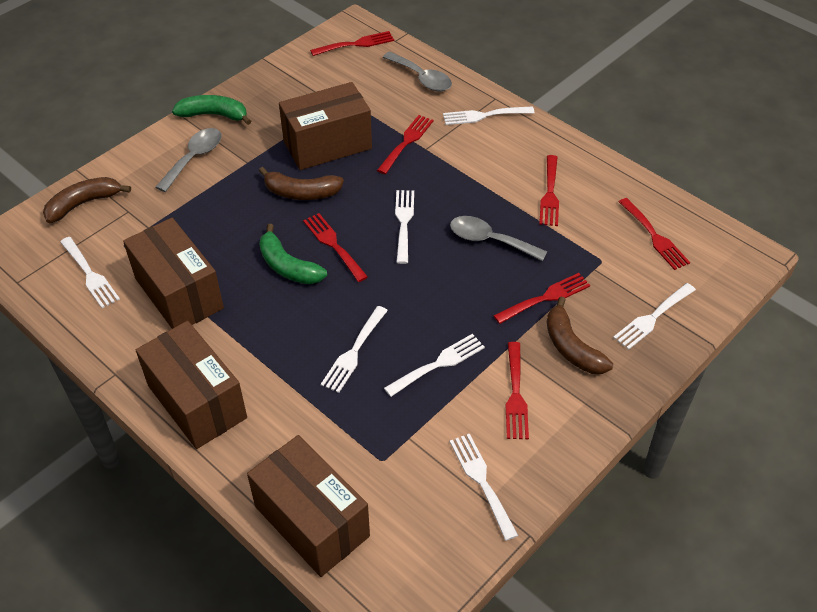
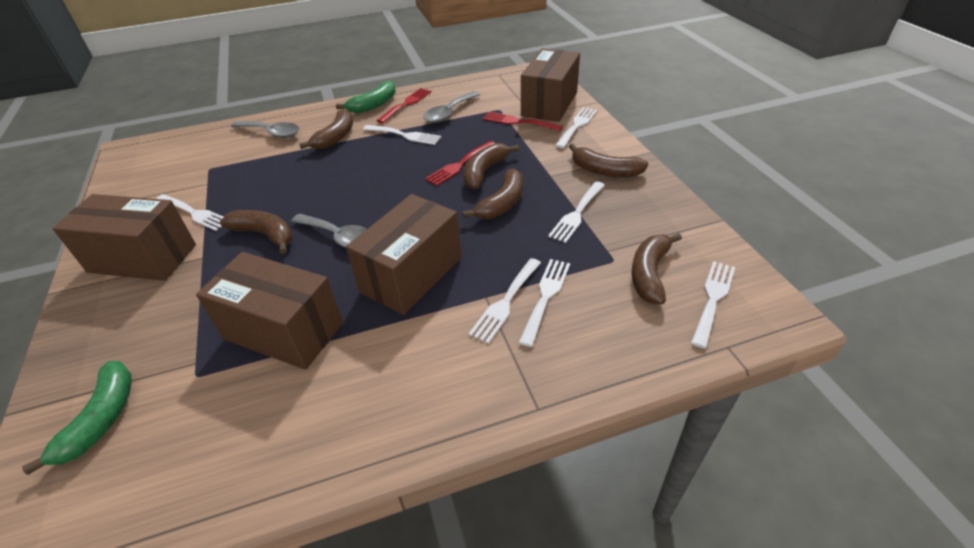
brown banana: 3 -> 6
red fork: 7 -> 3

